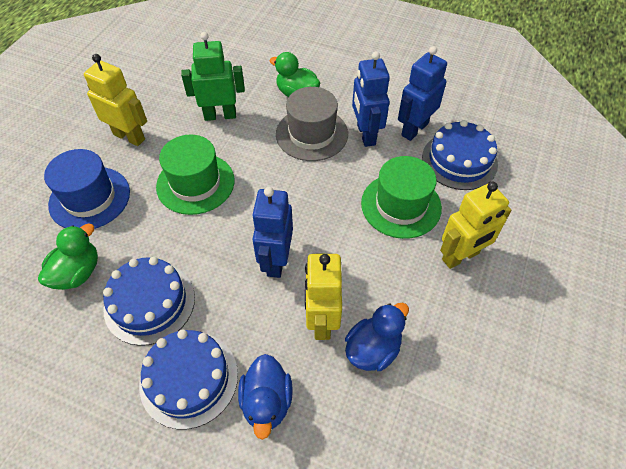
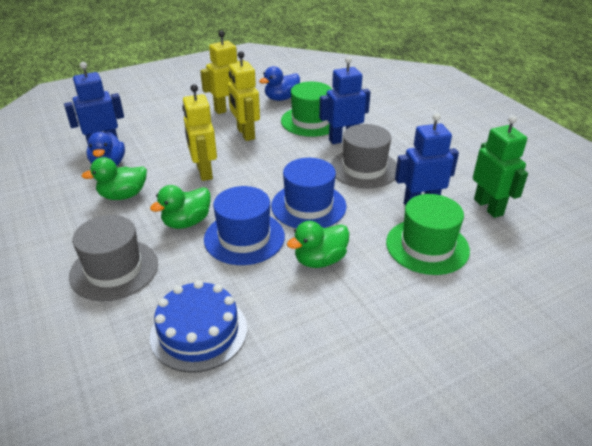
blue cake: 3 -> 1
blue hat: 1 -> 2
green duck: 2 -> 3
grey hat: 1 -> 2

